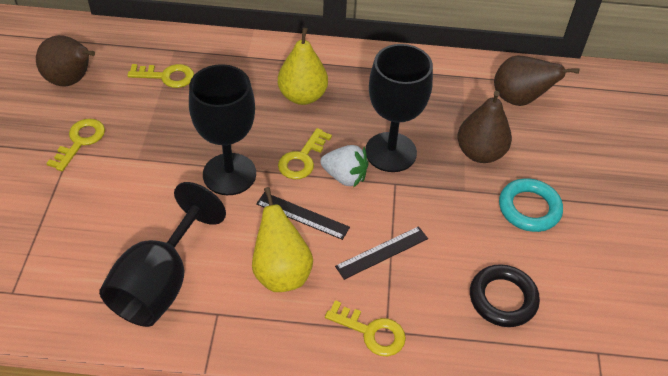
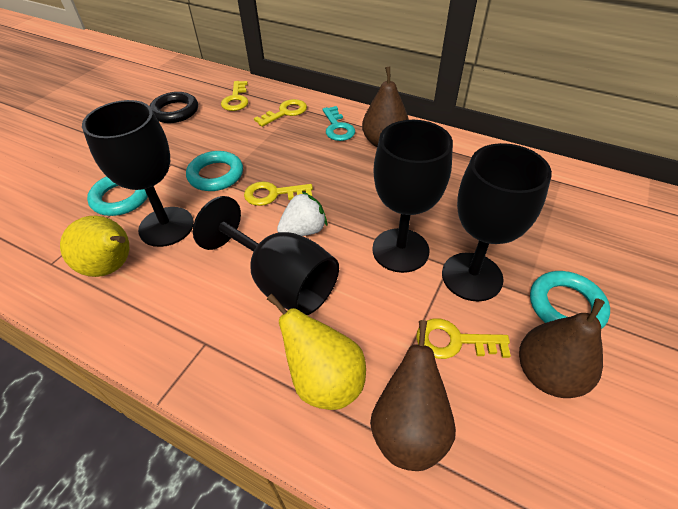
black goblet: 3 -> 4
black ruler: 2 -> 0
turquoise key: 0 -> 1
turquoise ring: 1 -> 3

